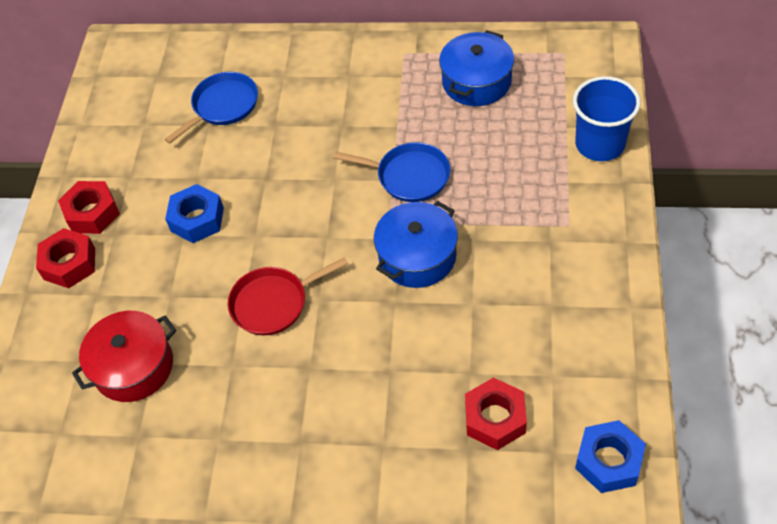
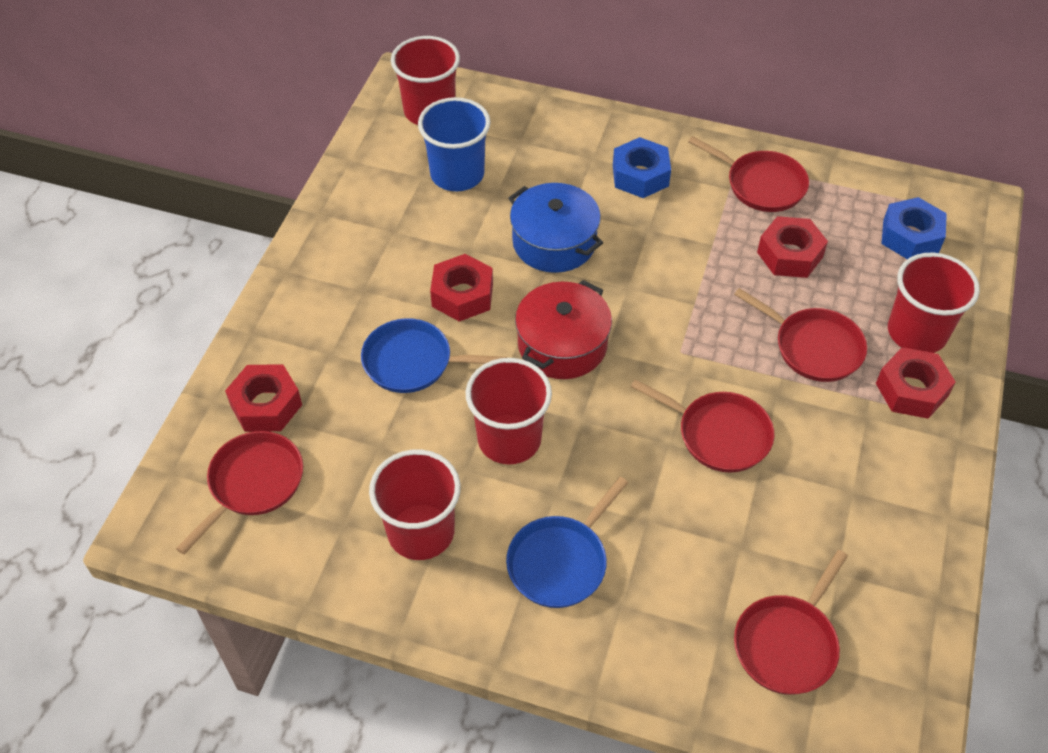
blue pot: 2 -> 1
red cup: 0 -> 4
red nut: 3 -> 4
red pan: 1 -> 5

